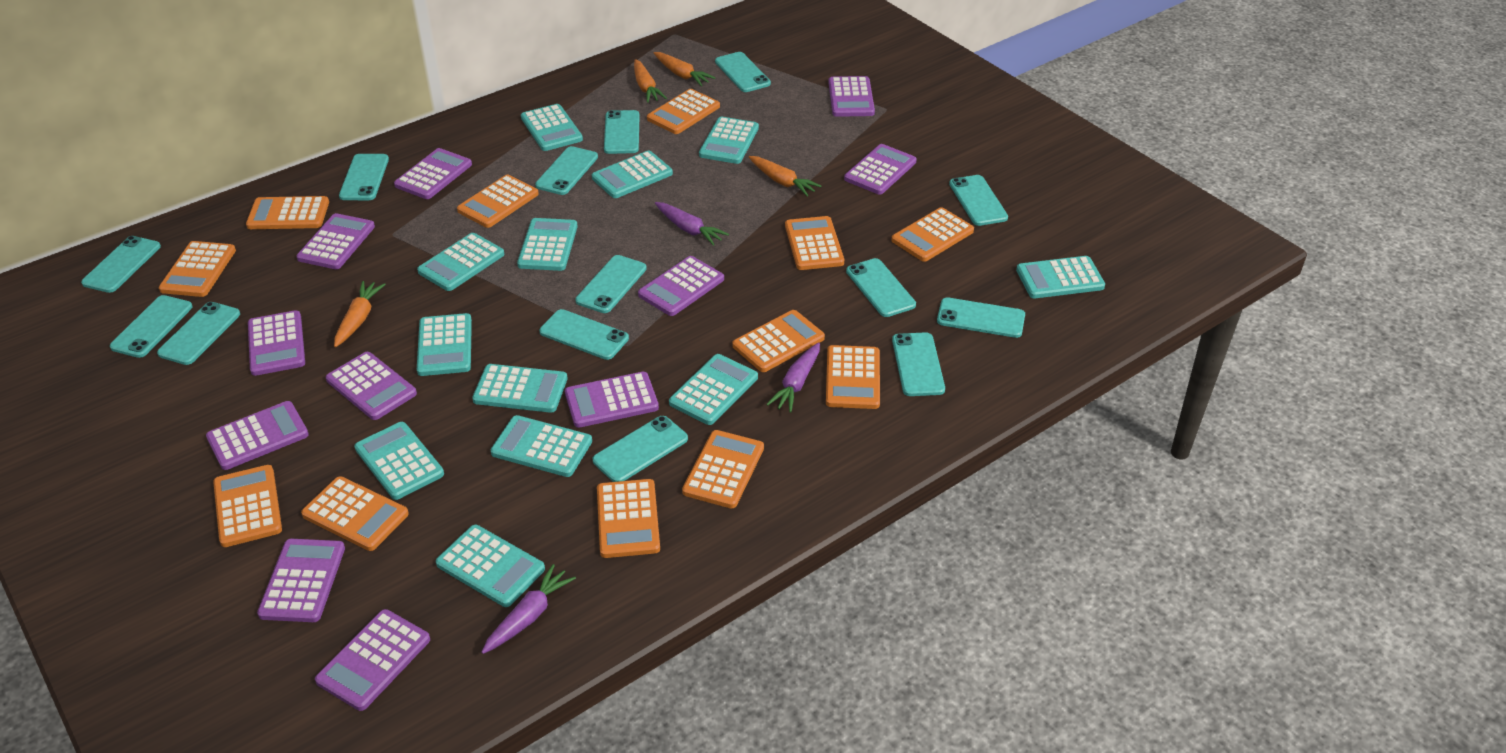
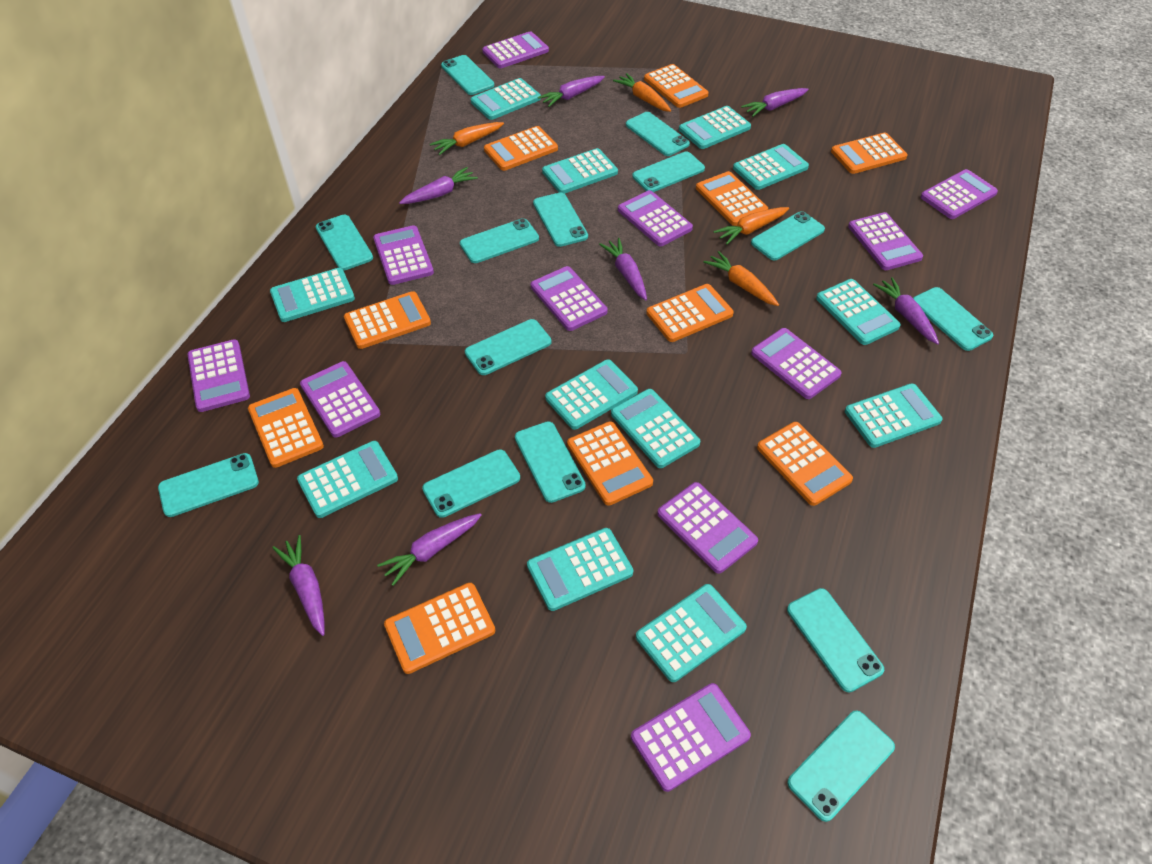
orange calculator: 12 -> 10
purple carrot: 3 -> 7

